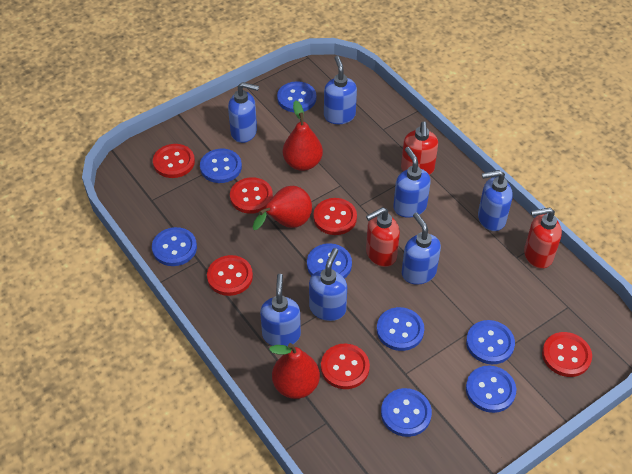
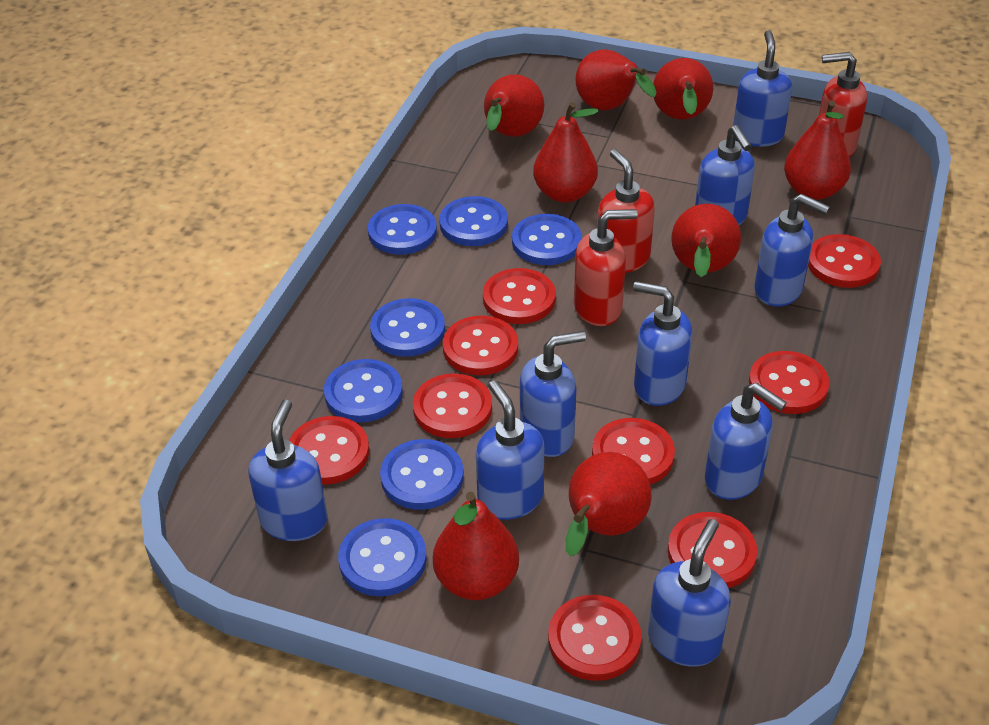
blue button: 8 -> 7
blue soap dispenser: 7 -> 9
red button: 6 -> 9
red pear: 3 -> 8

